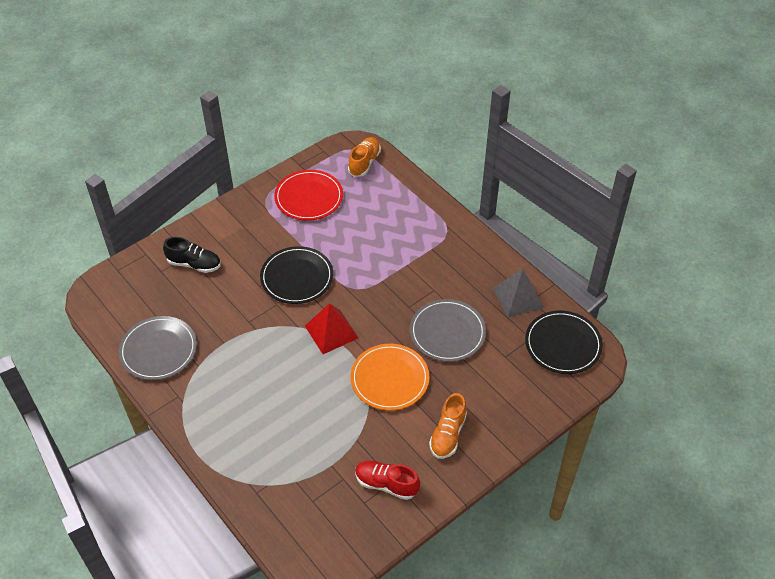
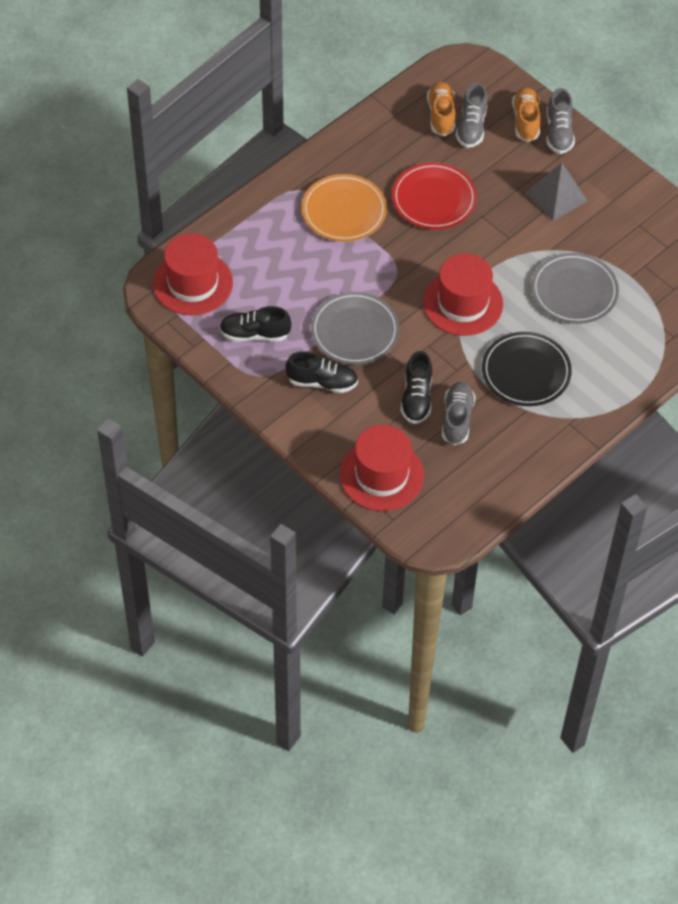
black plate: 2 -> 1
black shoe: 1 -> 3
grey shoe: 0 -> 3
red hat: 0 -> 3
red pyramid: 1 -> 0
red shoe: 1 -> 0

